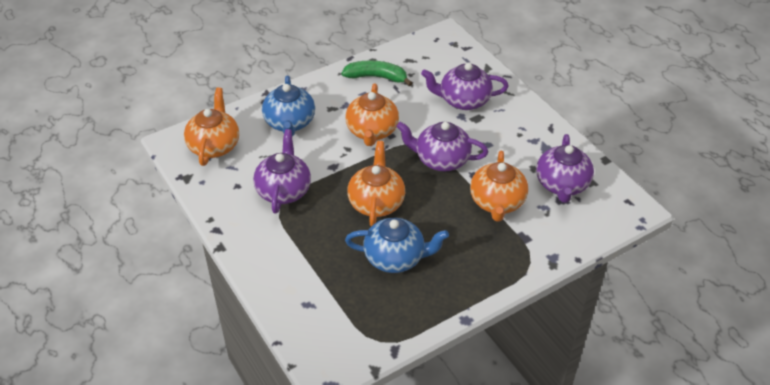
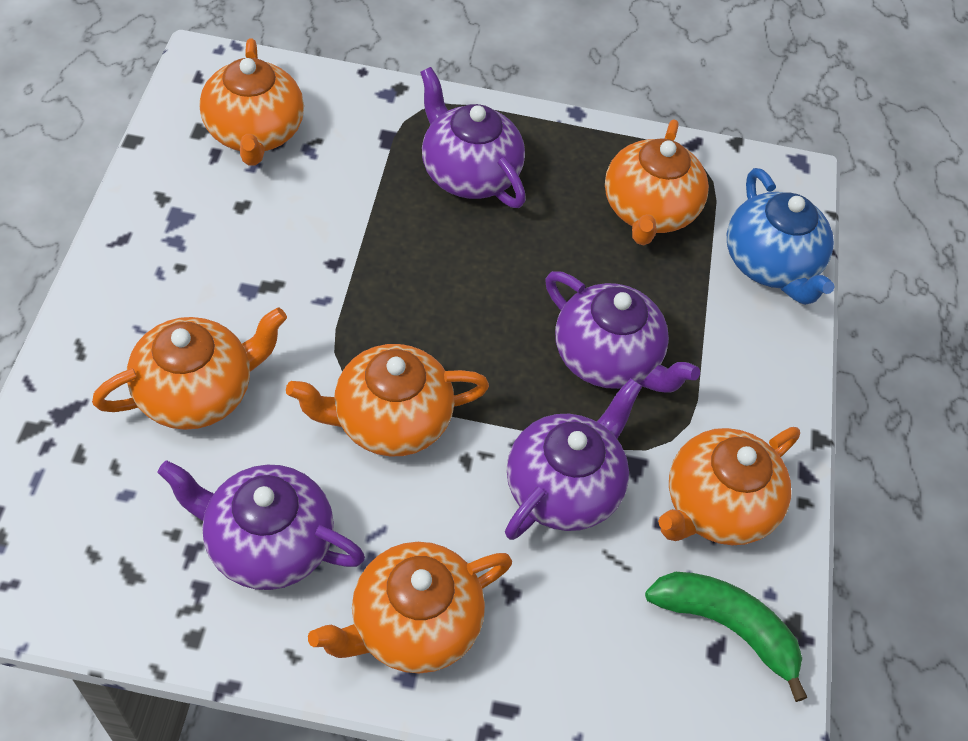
blue teapot: 2 -> 1
orange teapot: 4 -> 6

